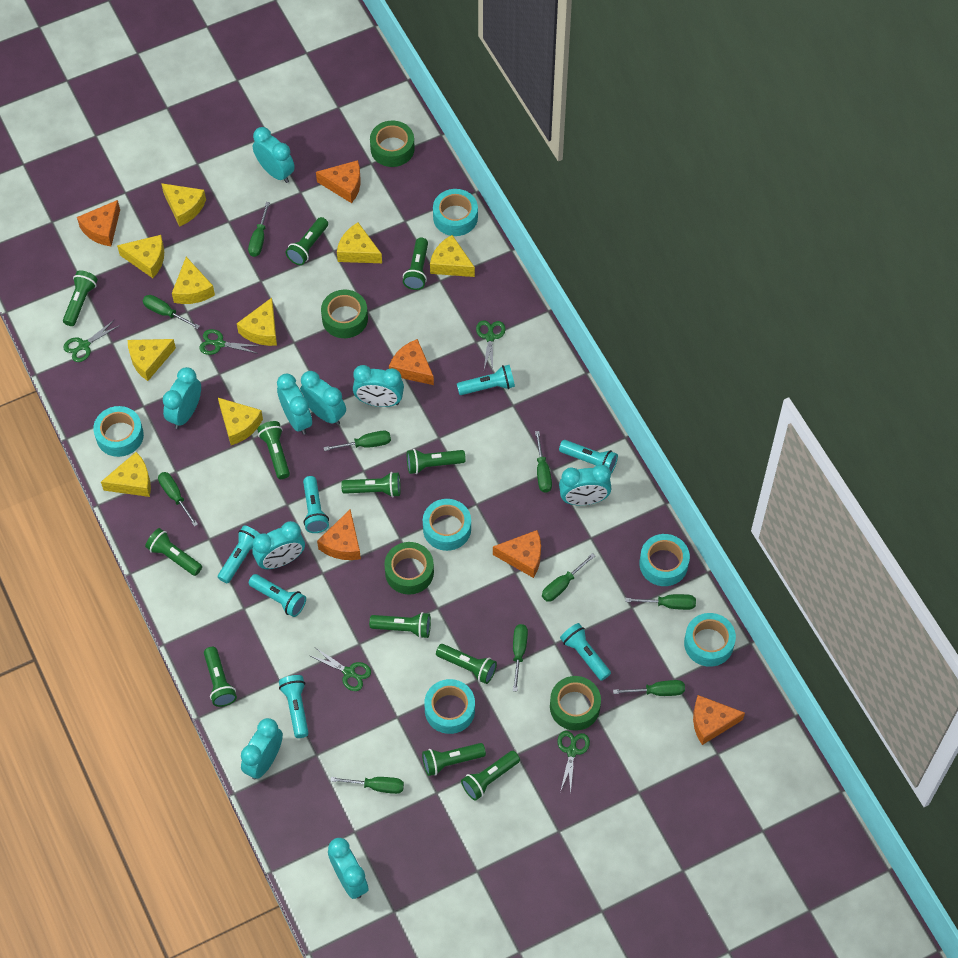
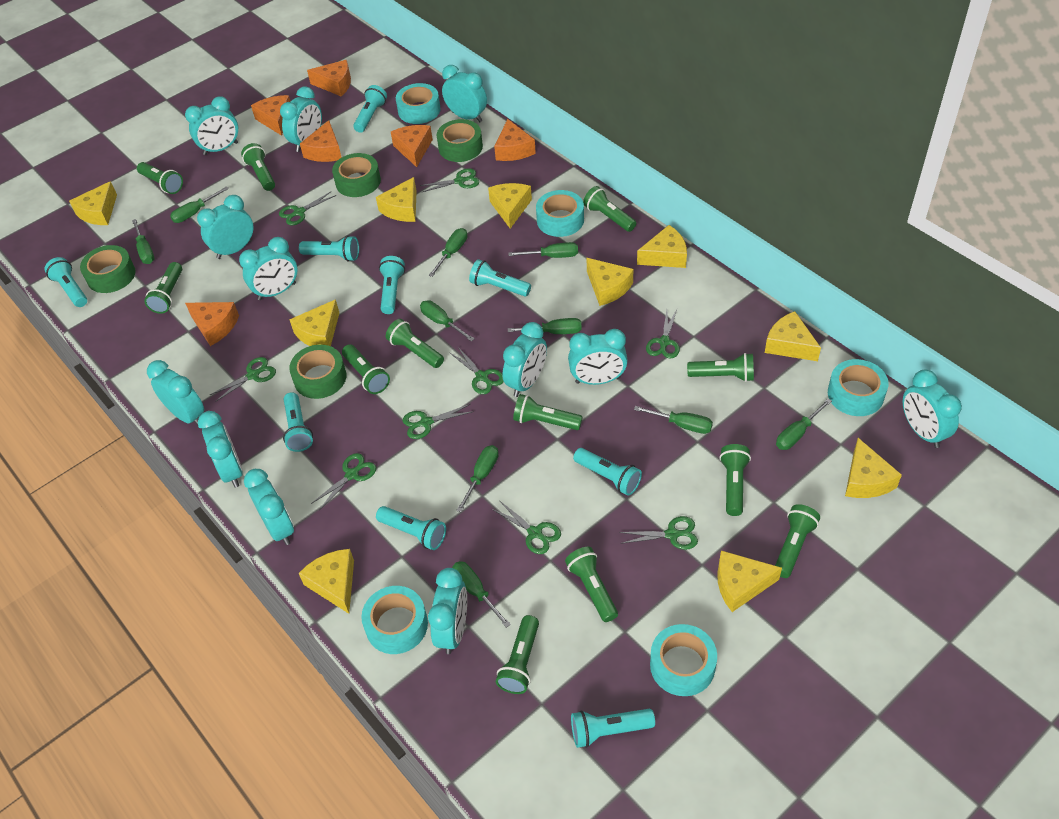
green scissors: 5 -> 9
turquoise clock: 9 -> 12
turquoise flashlight: 7 -> 9
turquoise tape: 6 -> 5
yellow cheese: 9 -> 10

